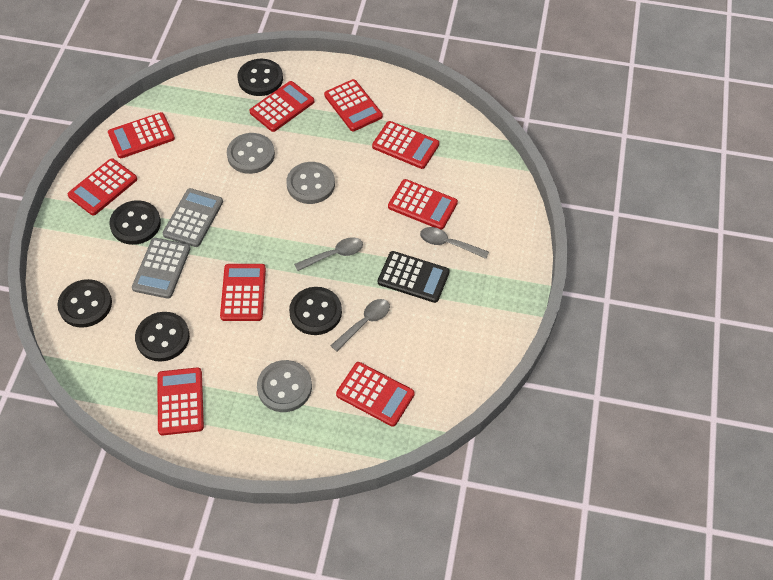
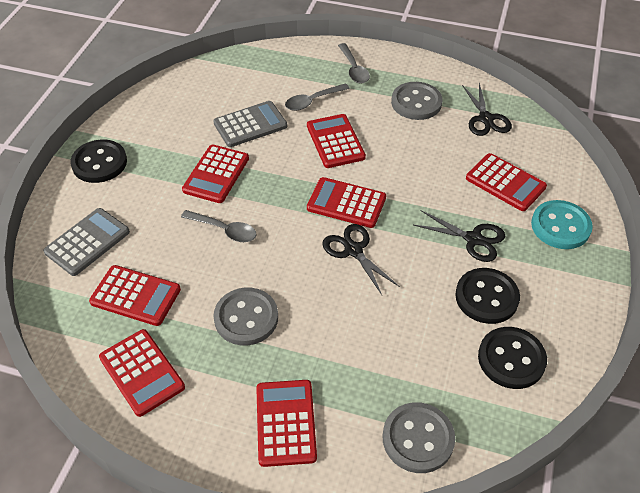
black button: 5 -> 3
black calculator: 1 -> 0
black scissors: 0 -> 3
red calculator: 9 -> 7
turquoise button: 0 -> 1

